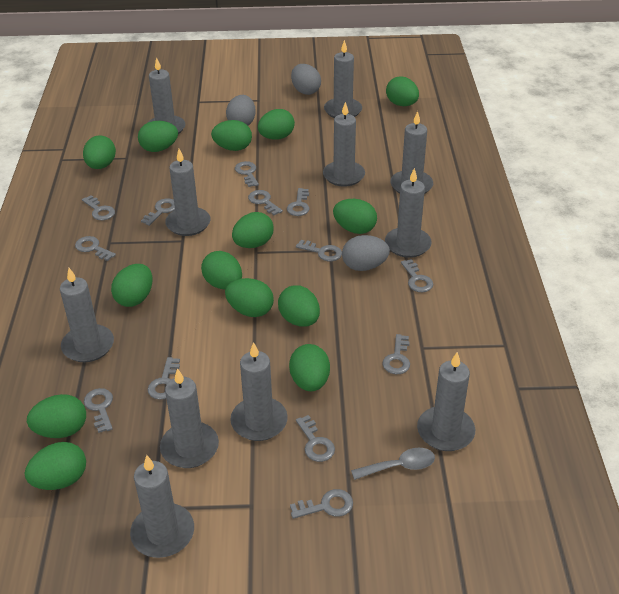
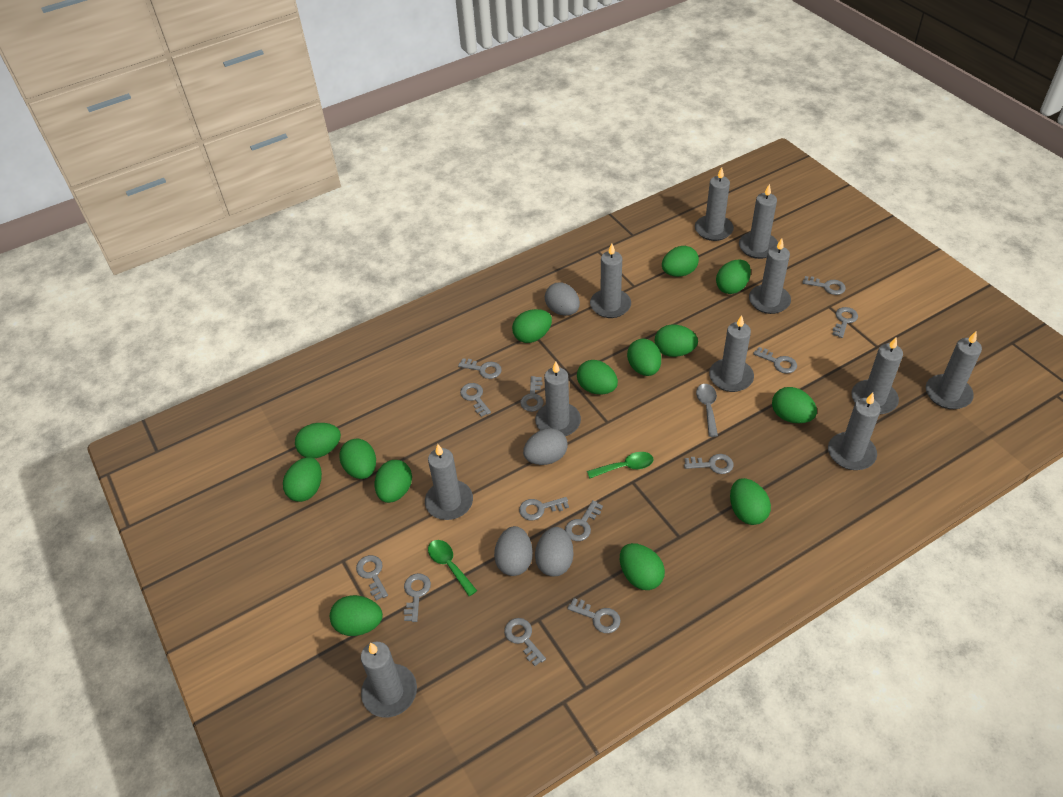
green spoon: 0 -> 2
grey egg: 3 -> 4

